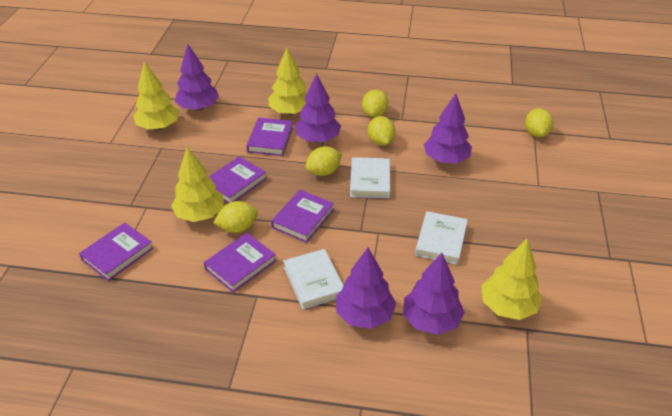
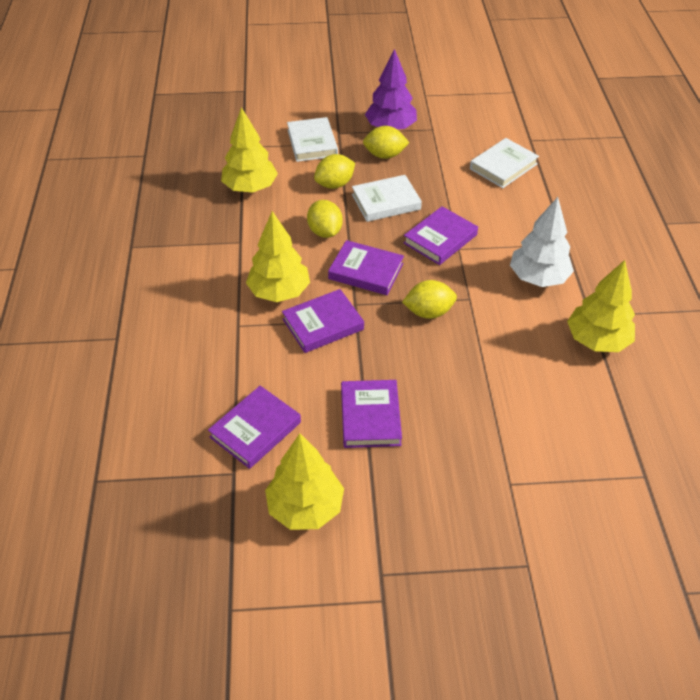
purple tree: 5 -> 1
white tree: 0 -> 1
yellow lemon: 5 -> 4

